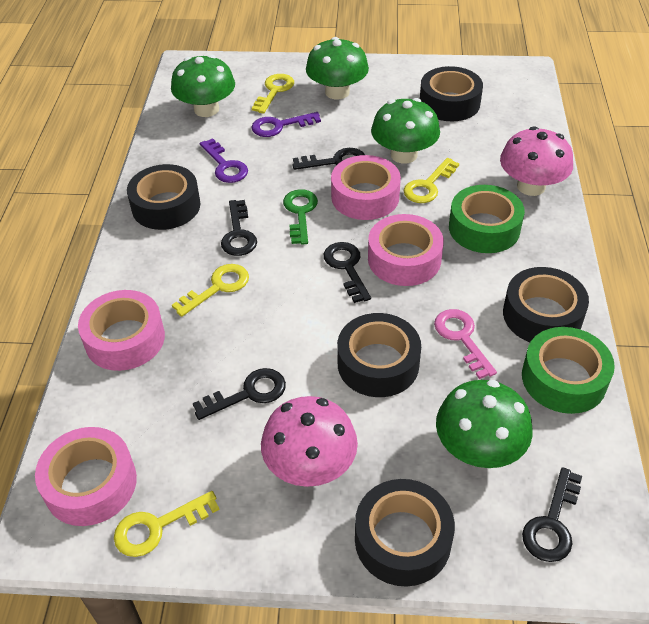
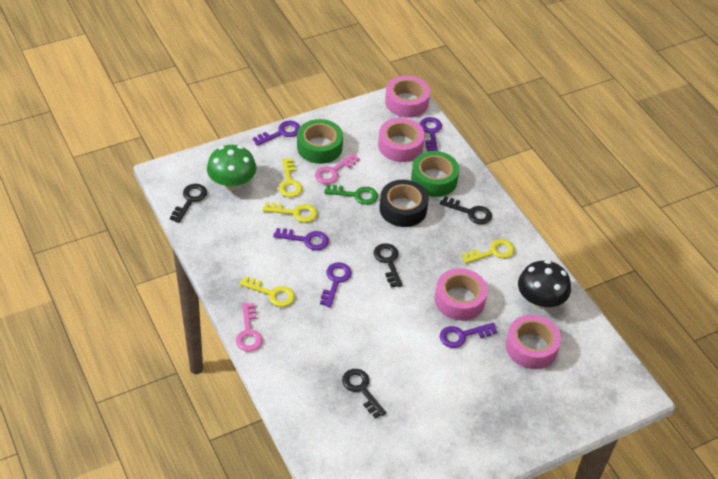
black key: 5 -> 4
black mushroom: 0 -> 1
black tape: 5 -> 1
green mushroom: 4 -> 1
pink key: 1 -> 2
pink mushroom: 2 -> 0
purple key: 2 -> 5

